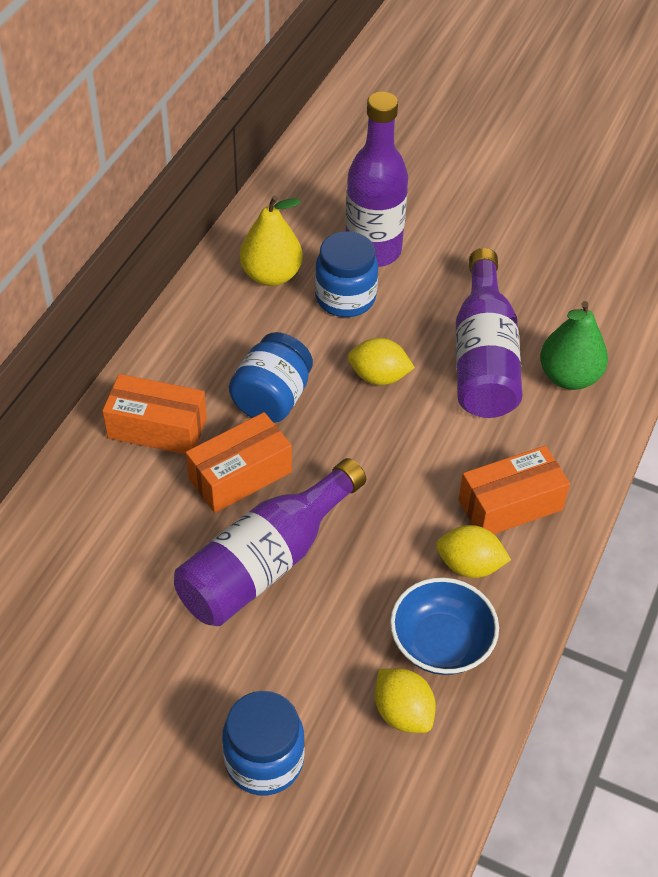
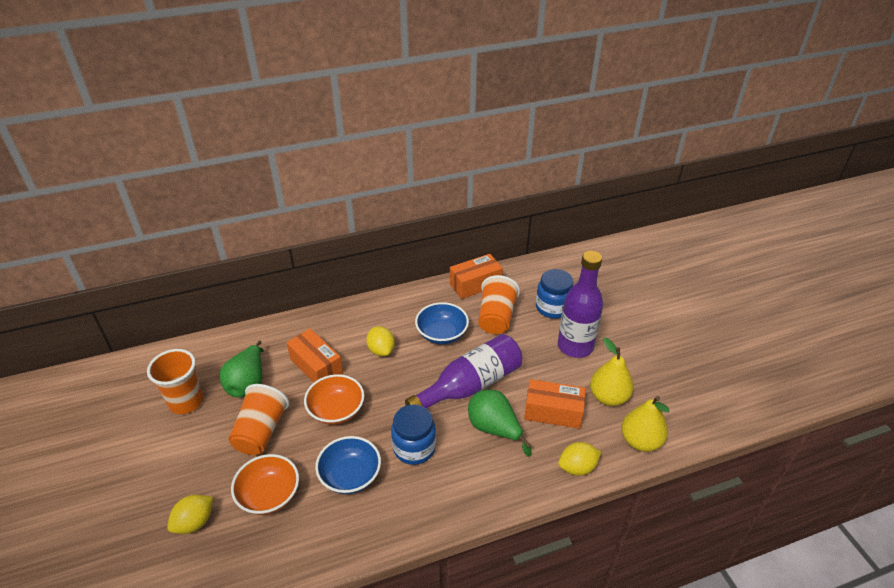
blue bowl: 1 -> 2
blue jar: 3 -> 2
green pear: 1 -> 2
orange bowl: 0 -> 2
orange cup: 0 -> 3
purple bottle: 3 -> 2
yellow pear: 1 -> 2

